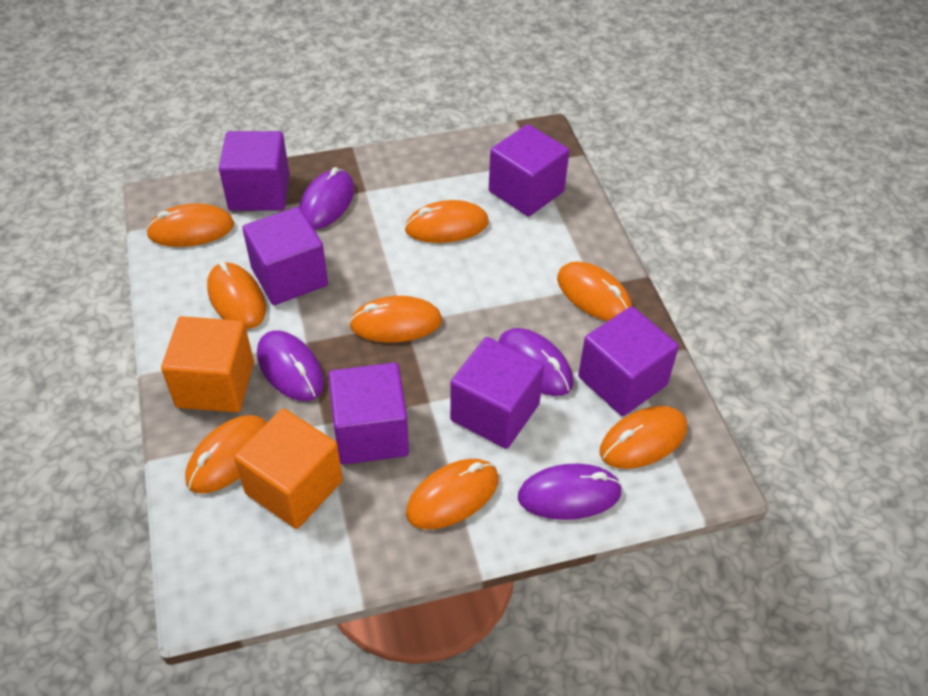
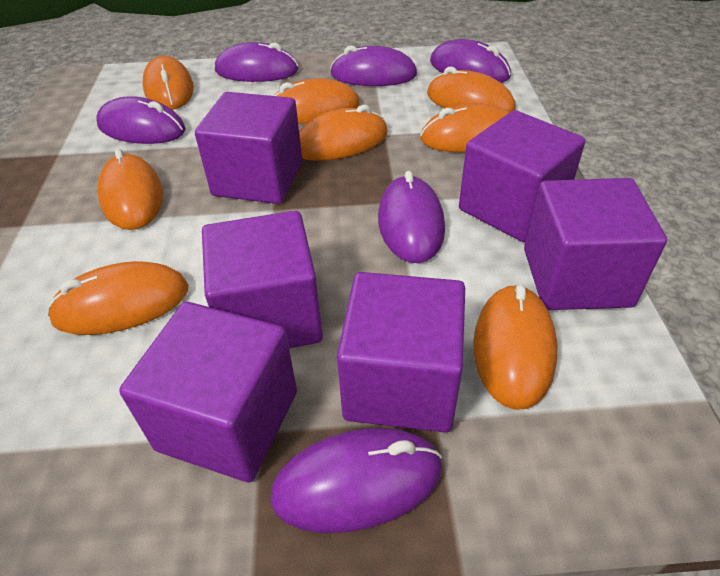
orange cube: 2 -> 0
purple mouse: 4 -> 6

